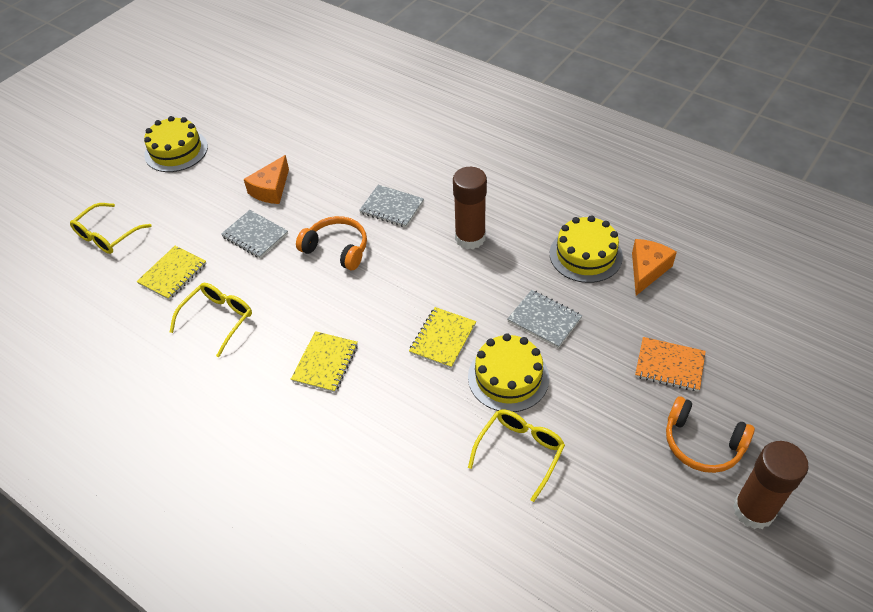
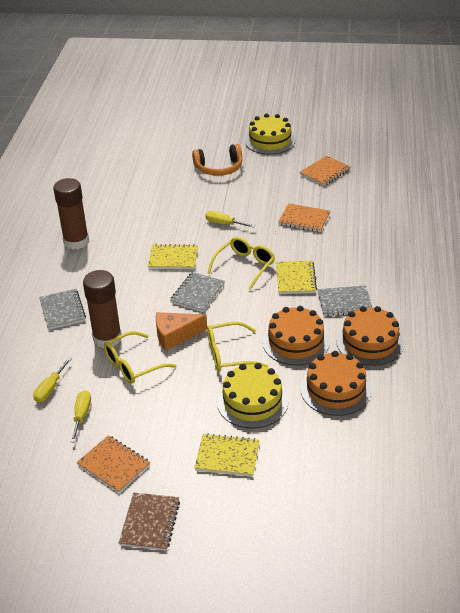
brown notebook: 0 -> 1
orange cake: 0 -> 3
orange cheese: 2 -> 1
orange headphones: 2 -> 1
orange notebook: 1 -> 3
yellow cake: 3 -> 2
yellow screwdriver: 0 -> 3

